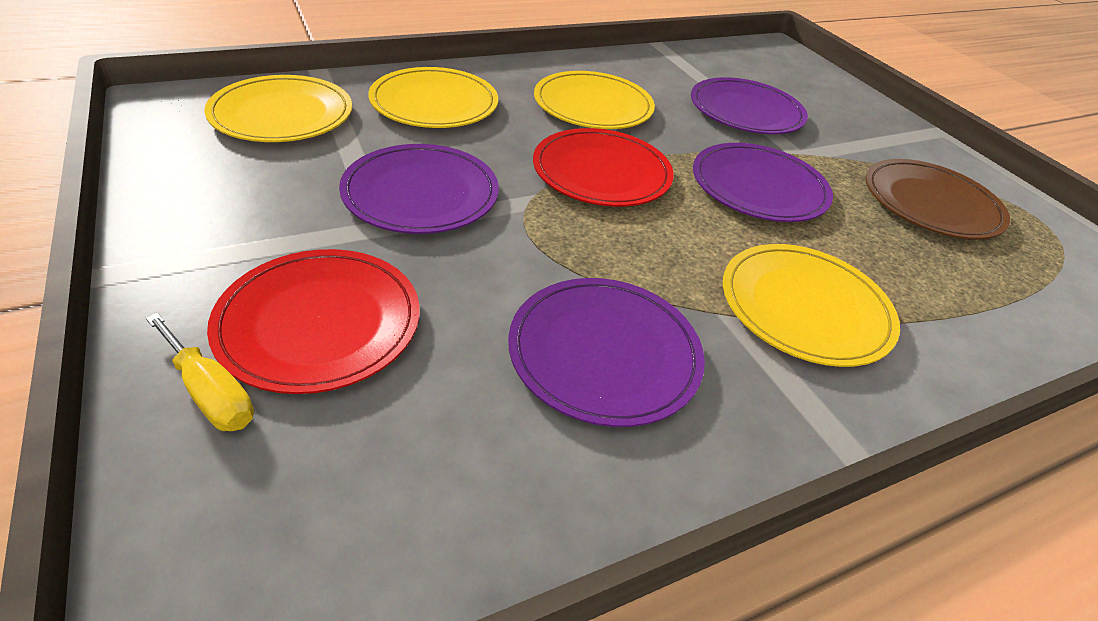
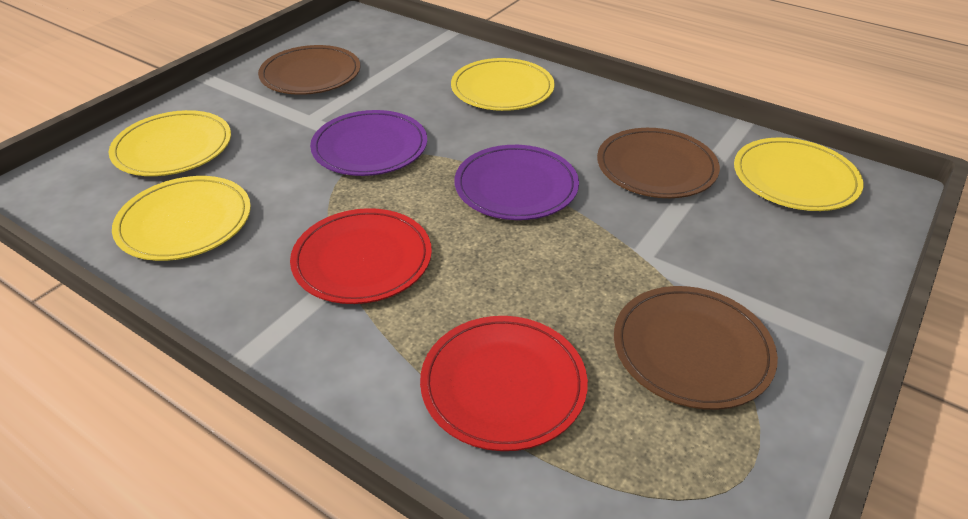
brown plate: 1 -> 3
purple plate: 4 -> 2
yellow screwdriver: 1 -> 0

